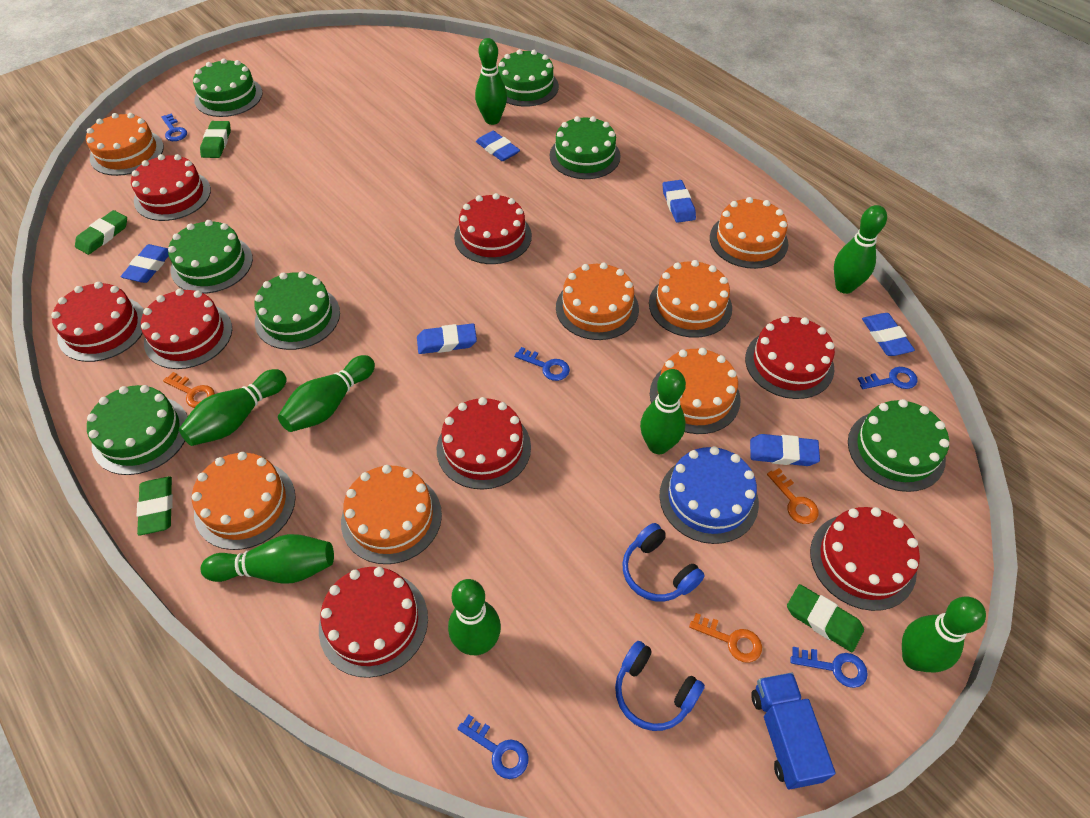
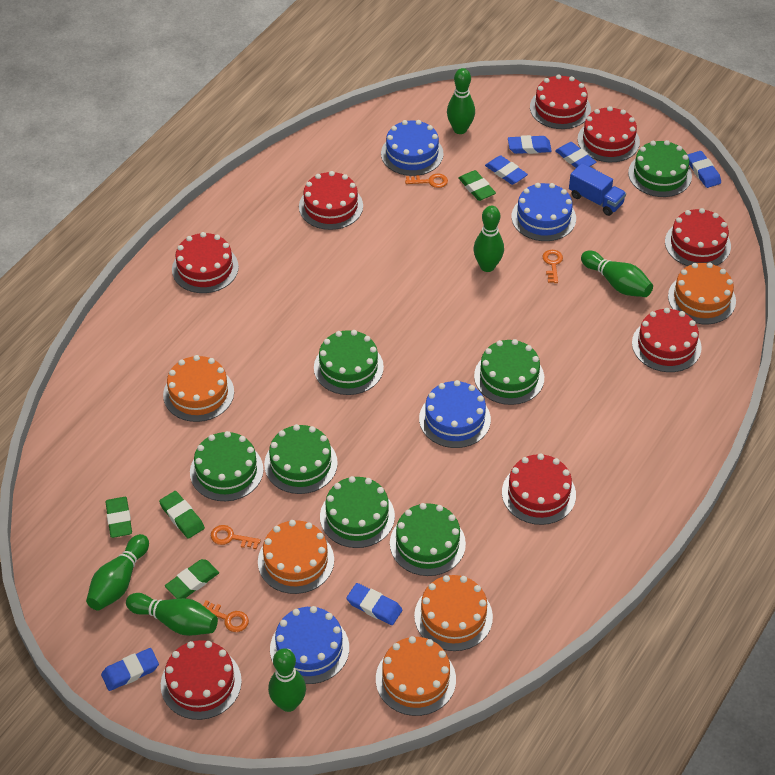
blue cake: 1 -> 4
blue headphones: 2 -> 0
blue key: 5 -> 0
green bowling pin: 8 -> 6
orange cake: 7 -> 5
orange key: 3 -> 4

